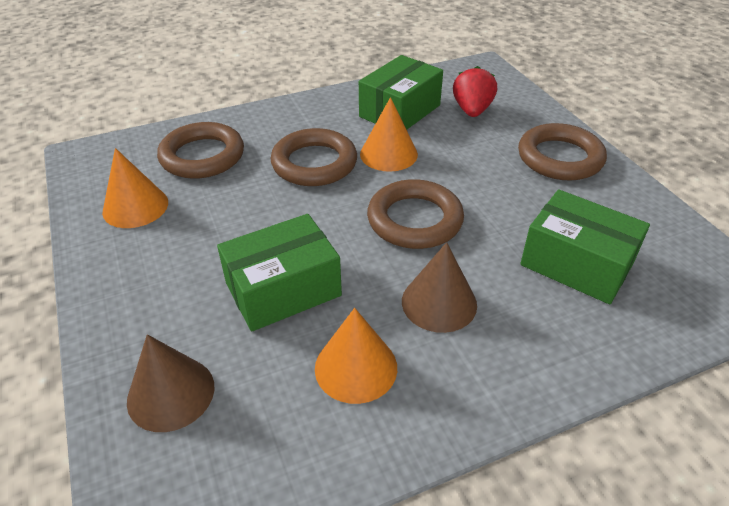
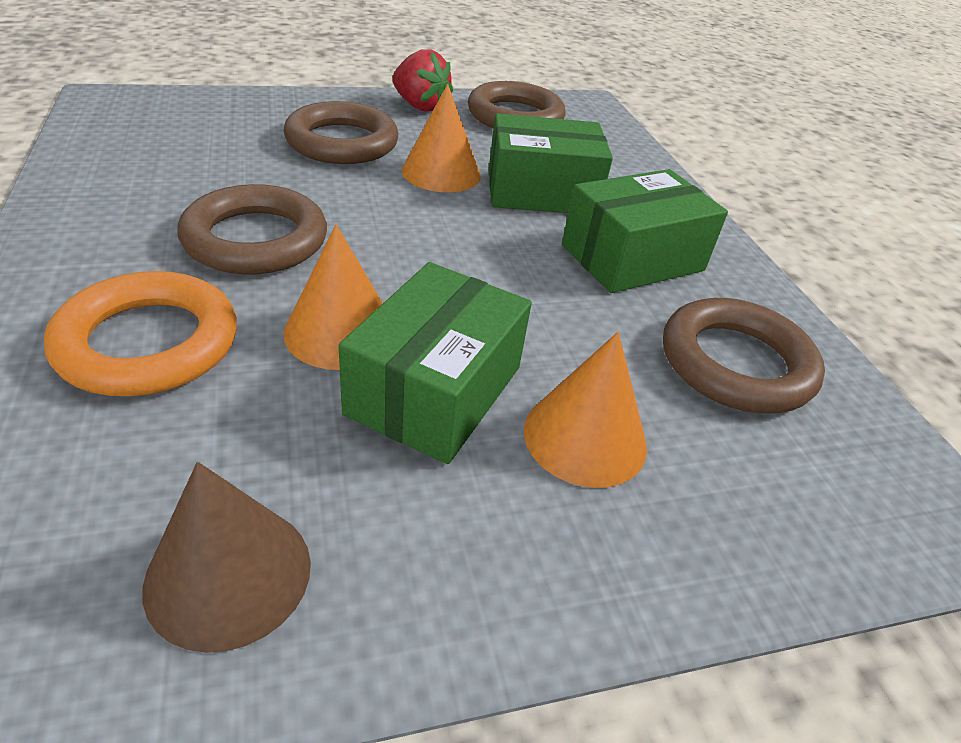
brown cone: 2 -> 1
orange ring: 0 -> 1

